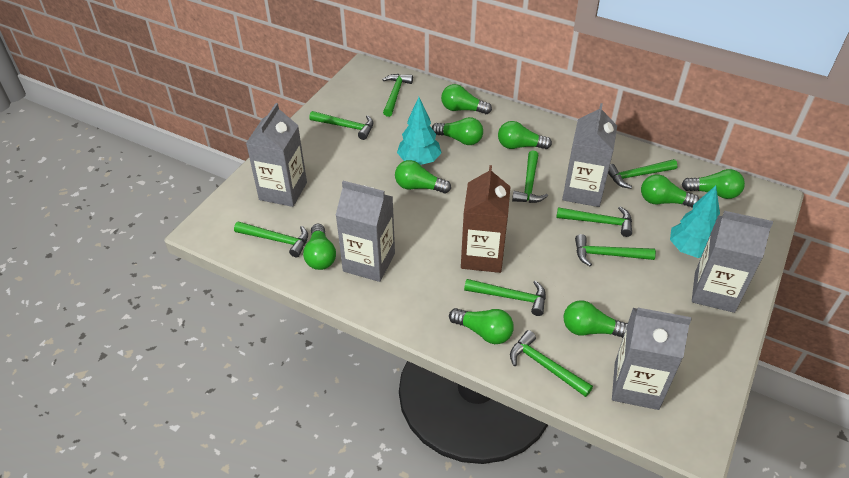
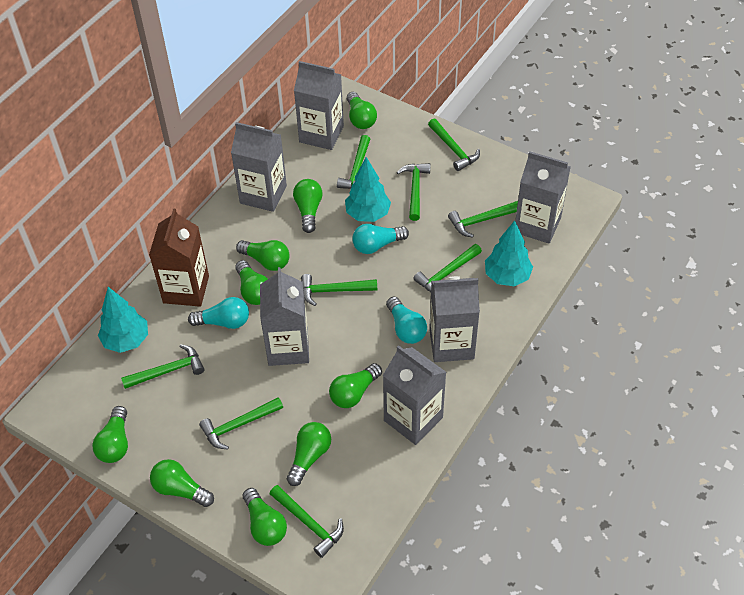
grey carton: 5 -> 6
turquoise light bulb: 0 -> 3
turquoise tree: 2 -> 3

